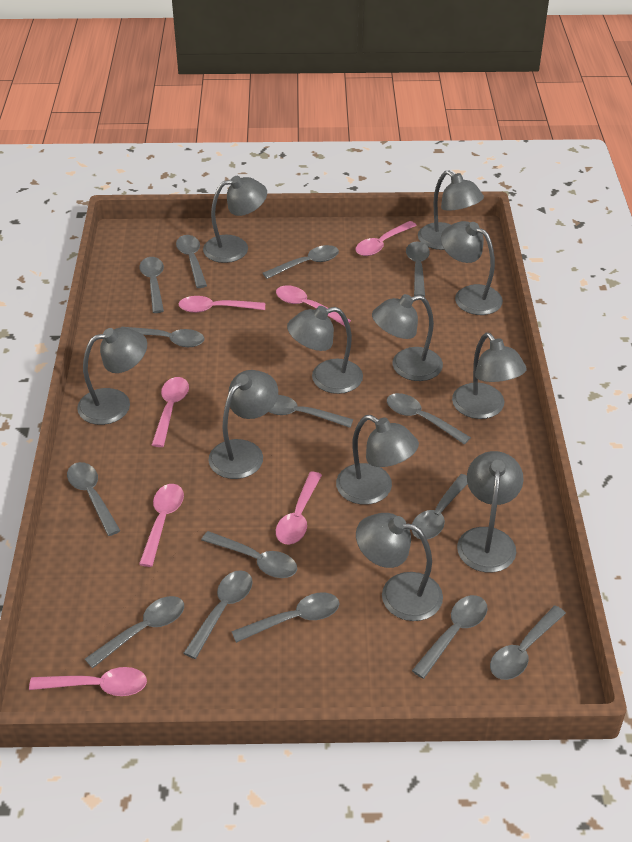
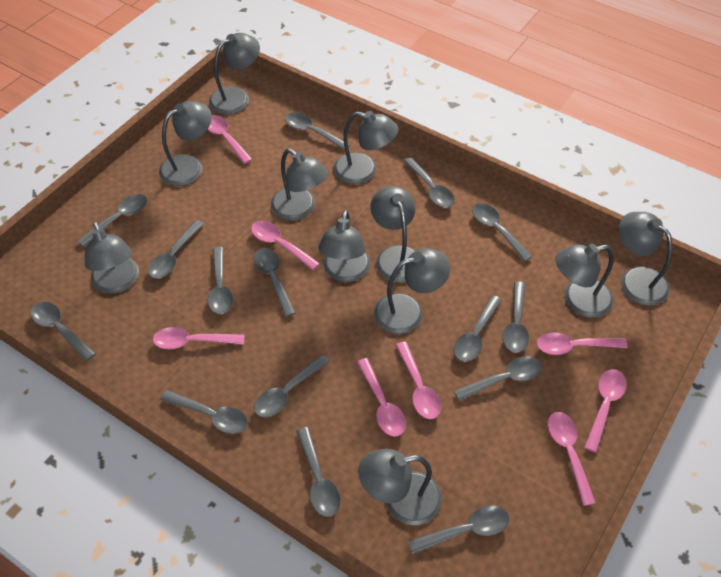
pink spoon: 7 -> 8

